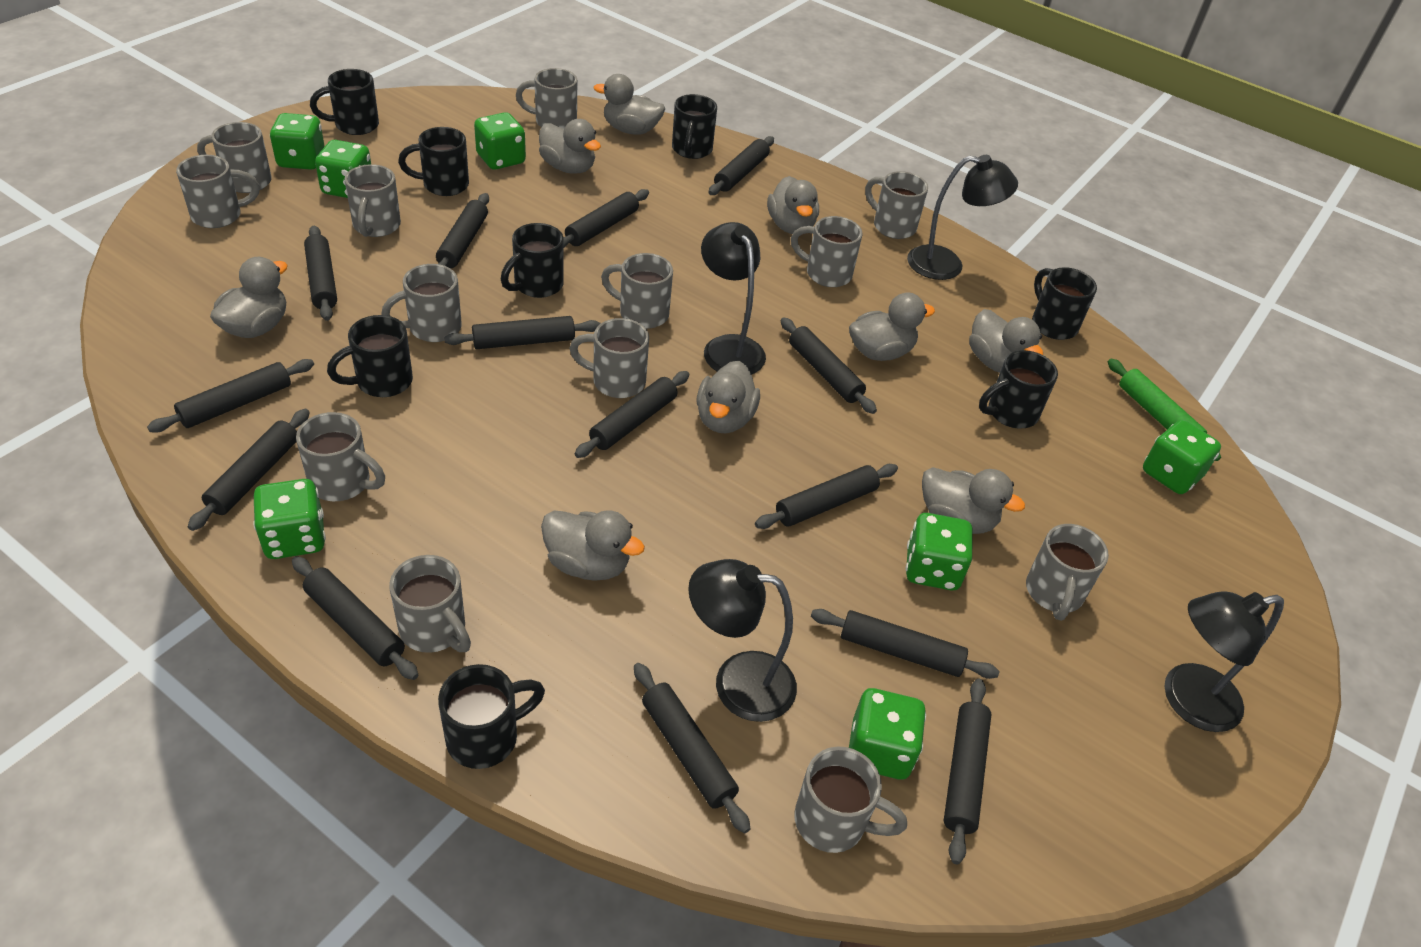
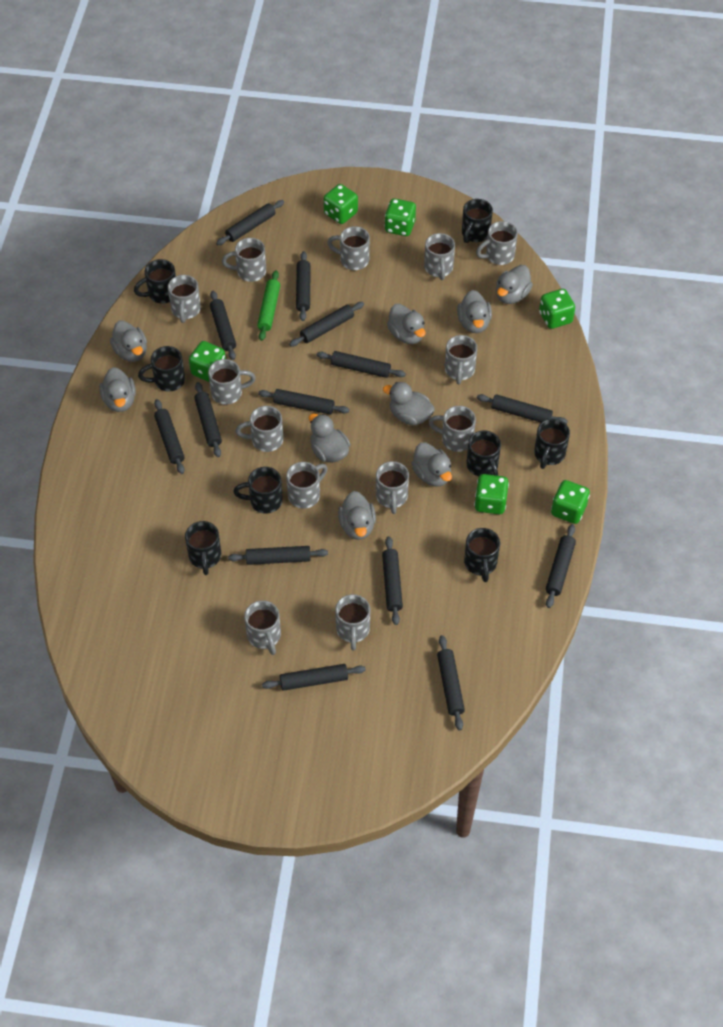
black lamp: 4 -> 0
green dice: 7 -> 6

